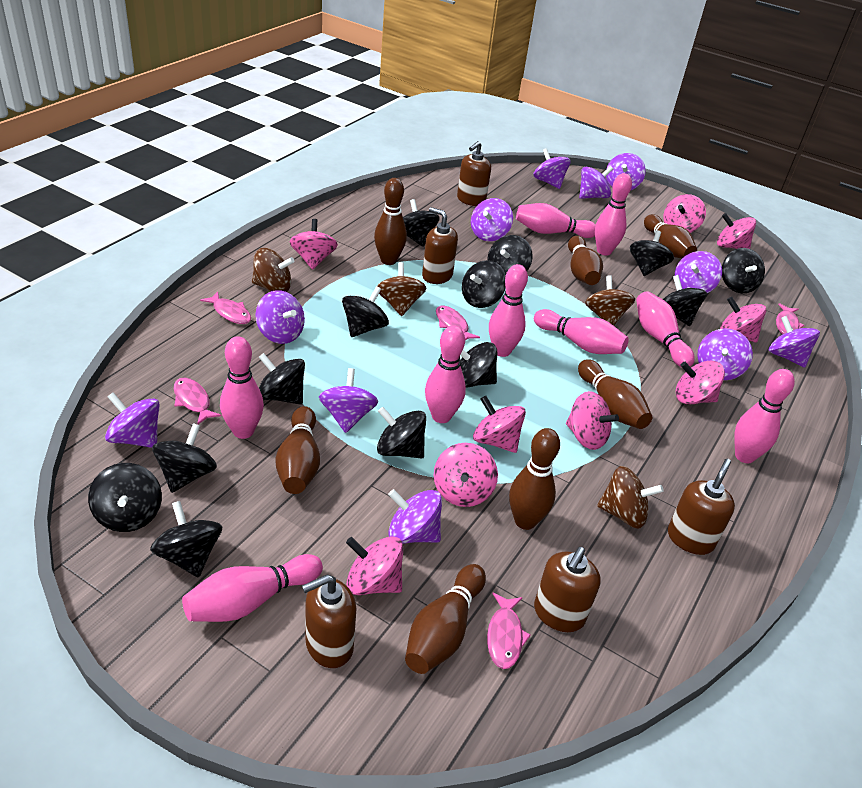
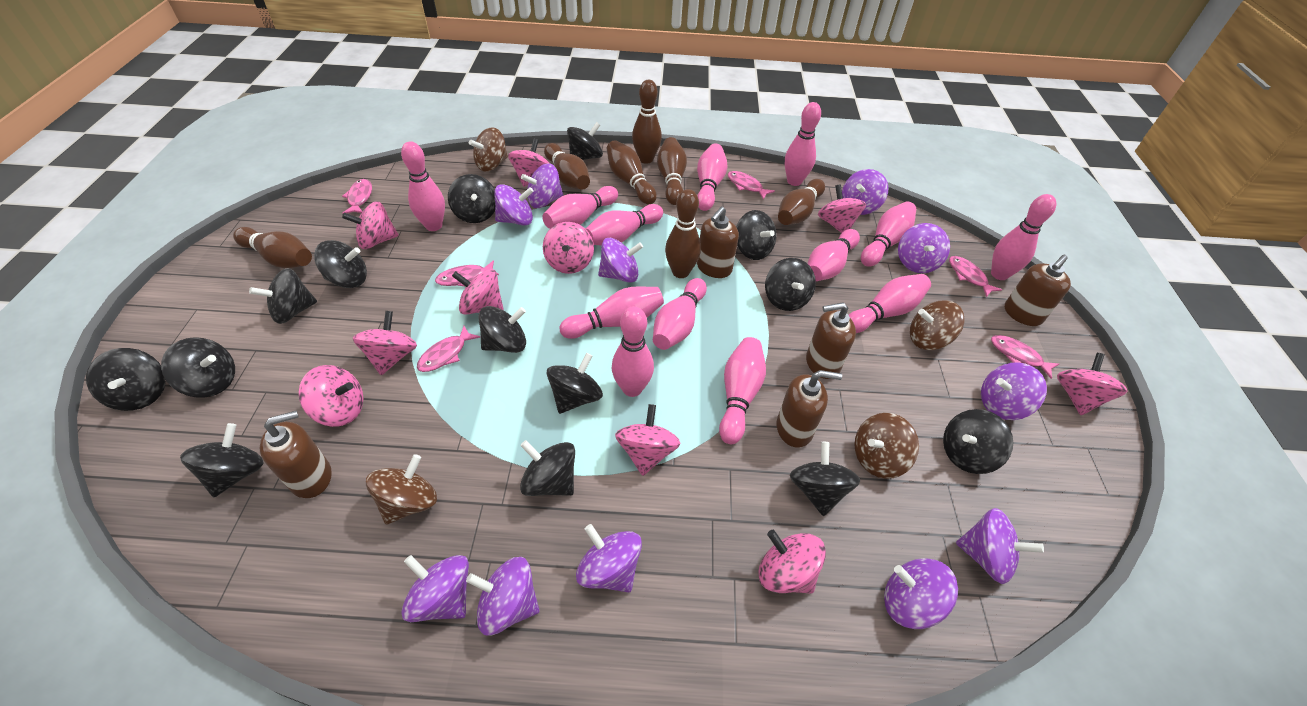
black spinning top: 13 -> 14
pink bowling pin: 9 -> 13
pink fish: 5 -> 6
pink spinning top: 9 -> 10

